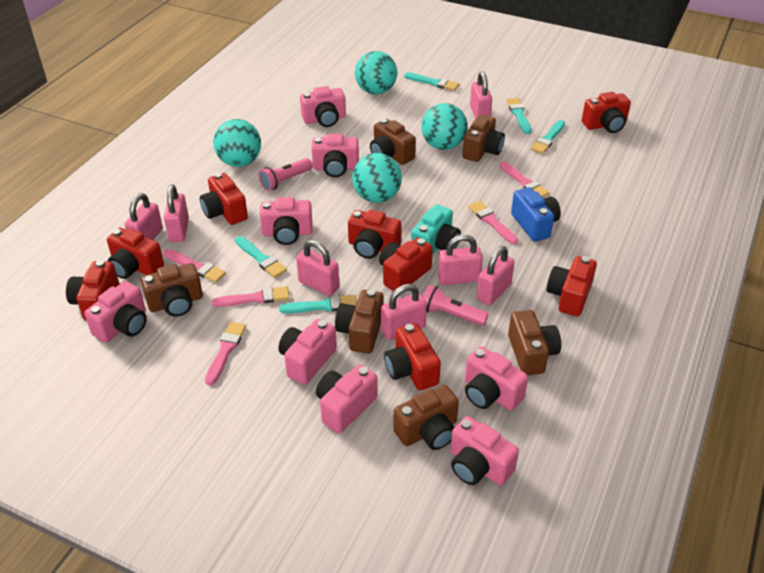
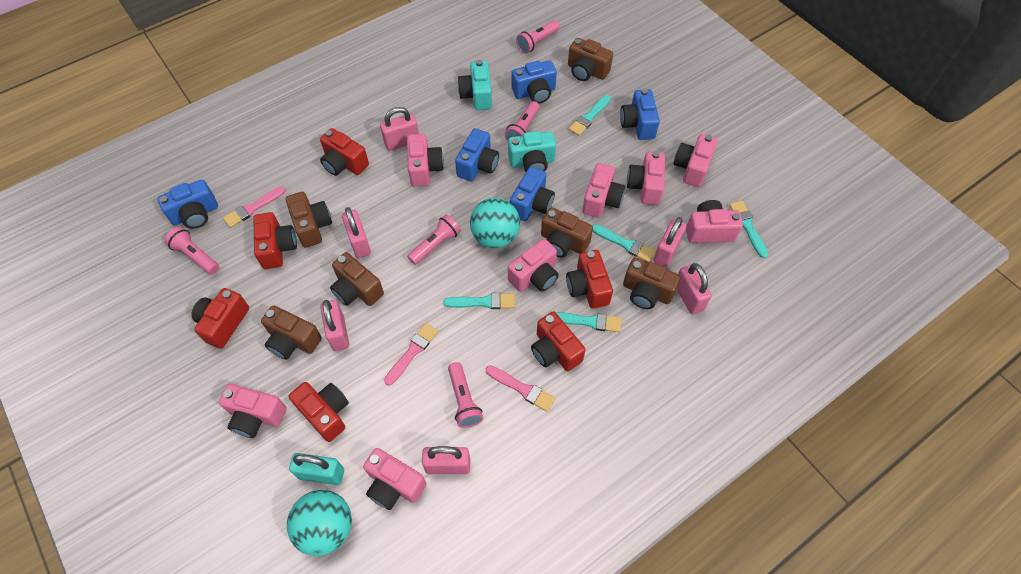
blue camera: 1 -> 5
pink brush: 5 -> 3
pink flashlight: 2 -> 5
pink padlock: 7 -> 6
red camera: 8 -> 6
turquoise ball: 4 -> 2
turquoise camera: 1 -> 2
turquoise padlock: 0 -> 1

